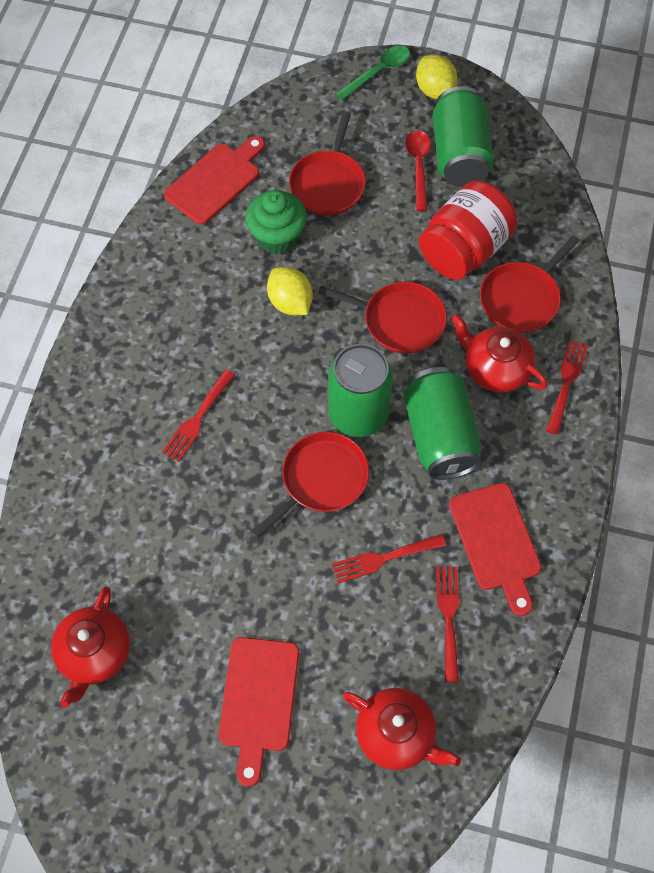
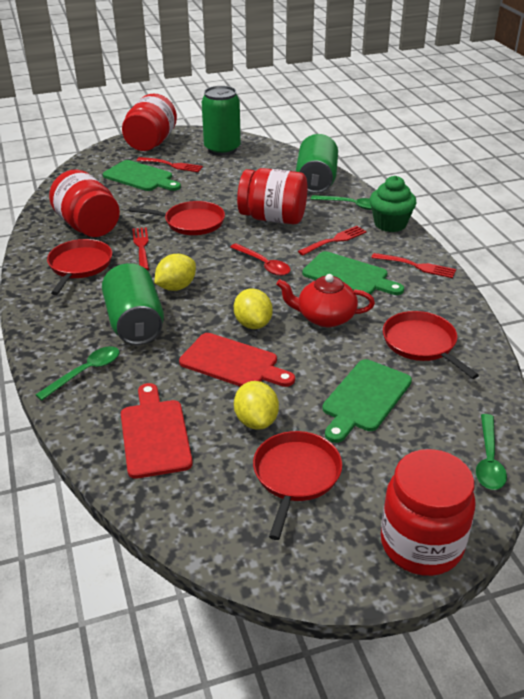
green cutting board: 0 -> 3
green spoon: 1 -> 3
red cutting board: 3 -> 2
red jar: 1 -> 4
red teapot: 3 -> 1
yellow lemon: 2 -> 3

